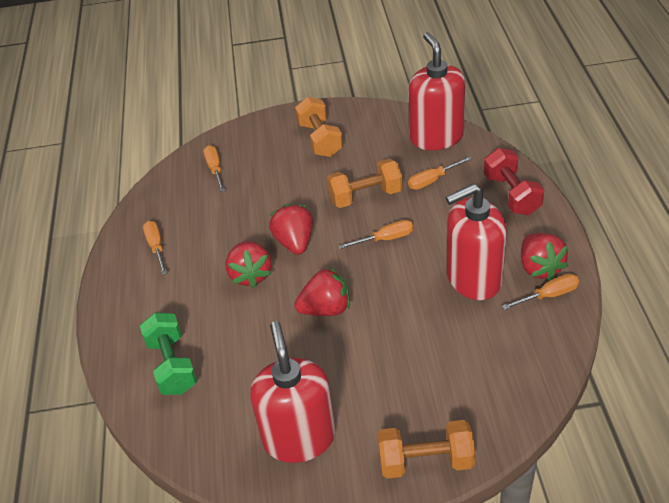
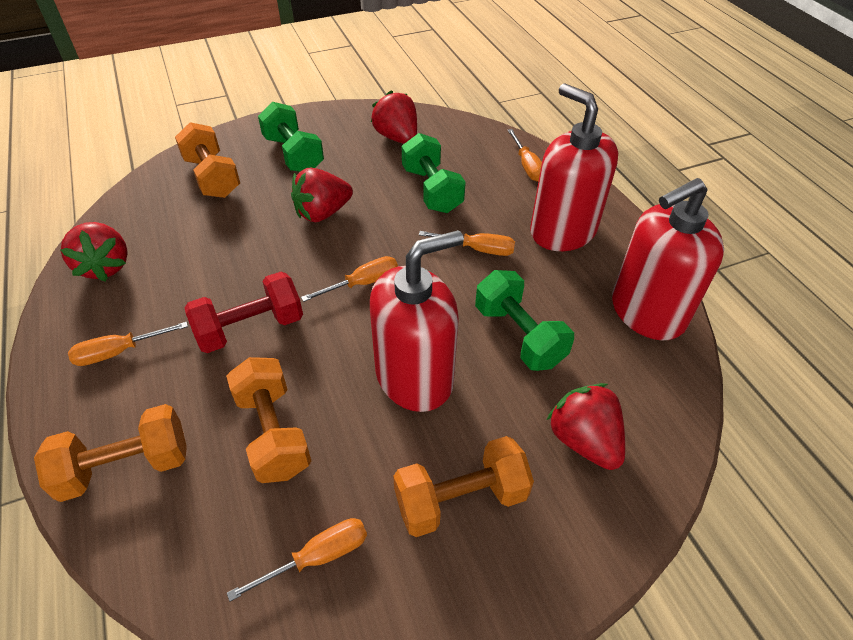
green dumbbell: 1 -> 3
orange dumbbell: 3 -> 4

